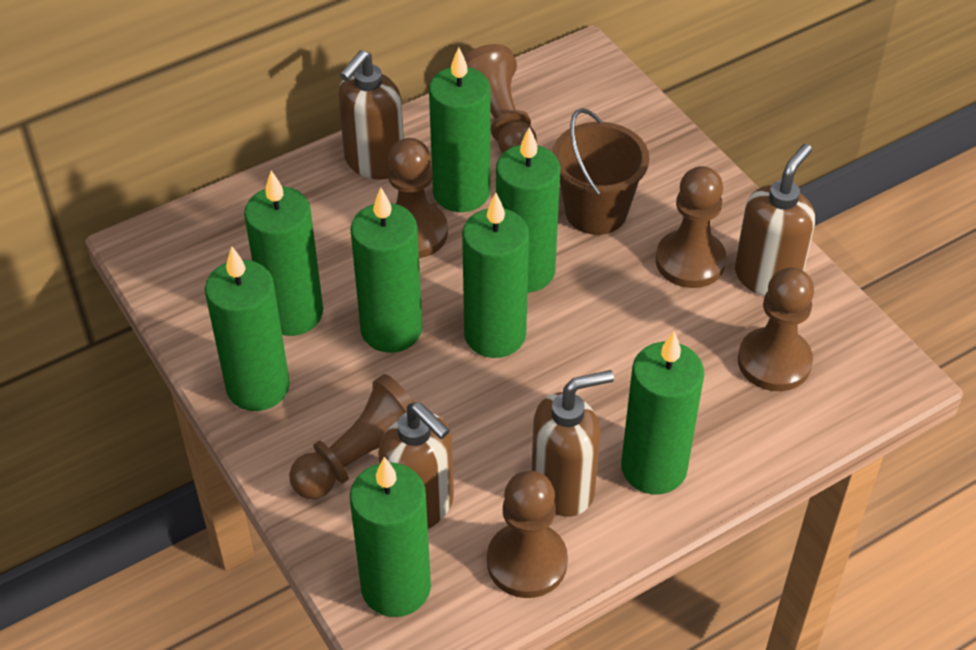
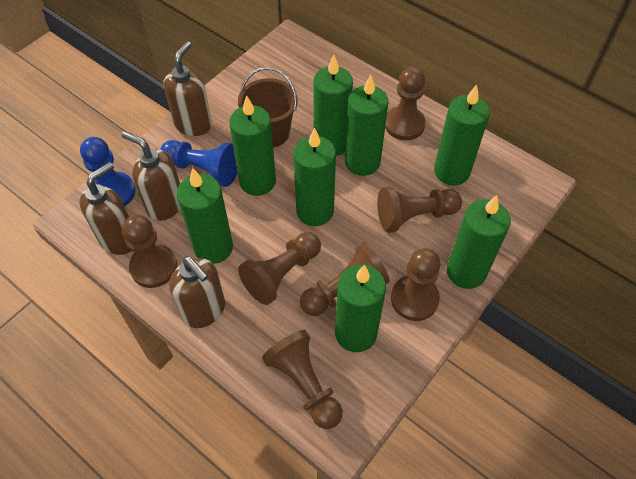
blue pawn: 0 -> 2
brown pawn: 6 -> 7

